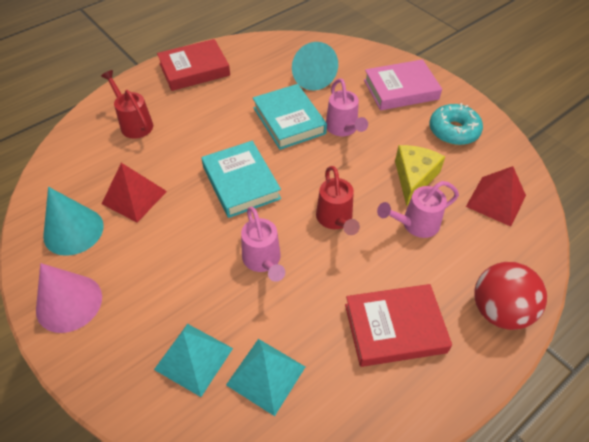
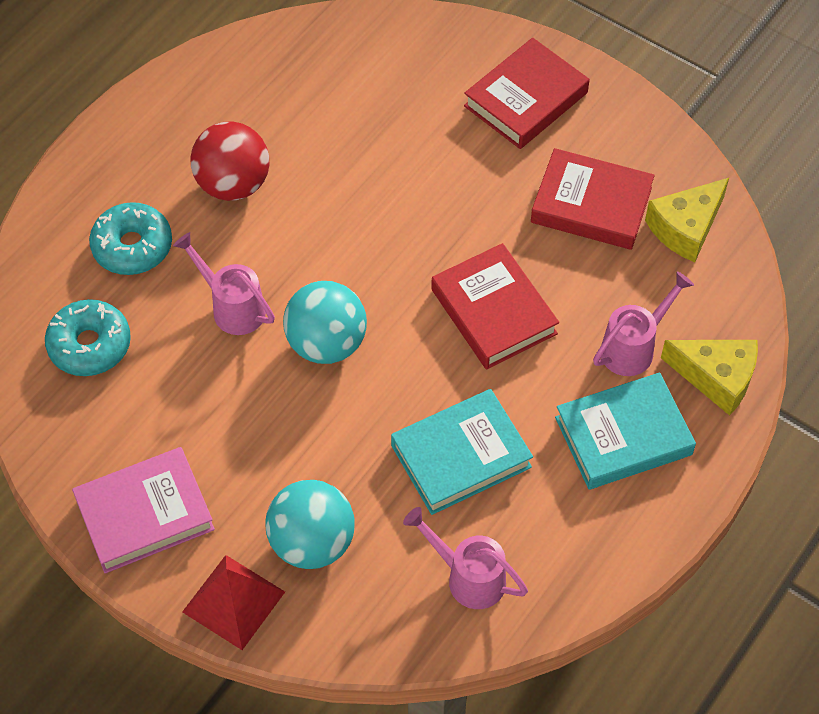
pink cone: 1 -> 0
red book: 2 -> 3
red pyramid: 2 -> 1
red watering can: 2 -> 0
turquoise ball: 0 -> 2
turquoise cone: 2 -> 0
turquoise donut: 1 -> 2
turquoise pyramid: 2 -> 0
yellow cheese: 1 -> 2

